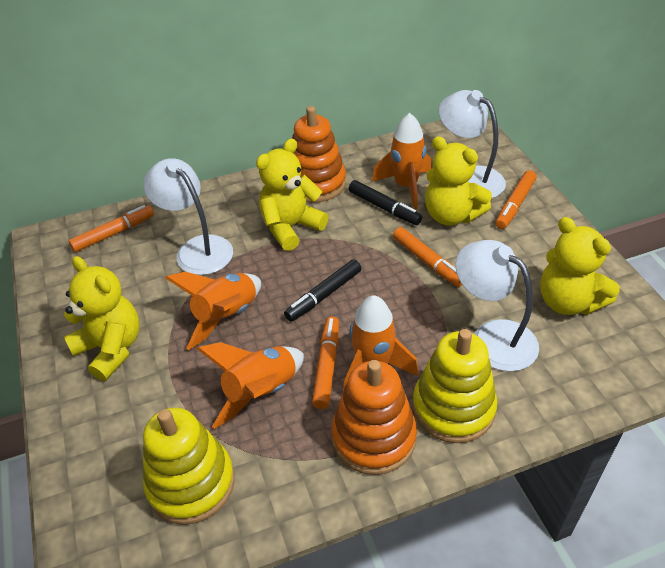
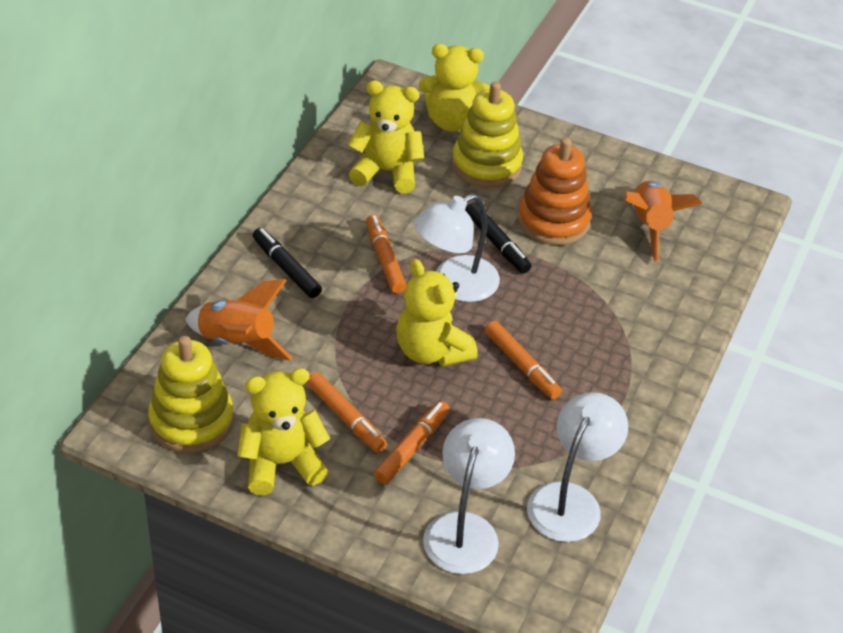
orange rocket: 4 -> 2
orange stacking toy: 2 -> 1

